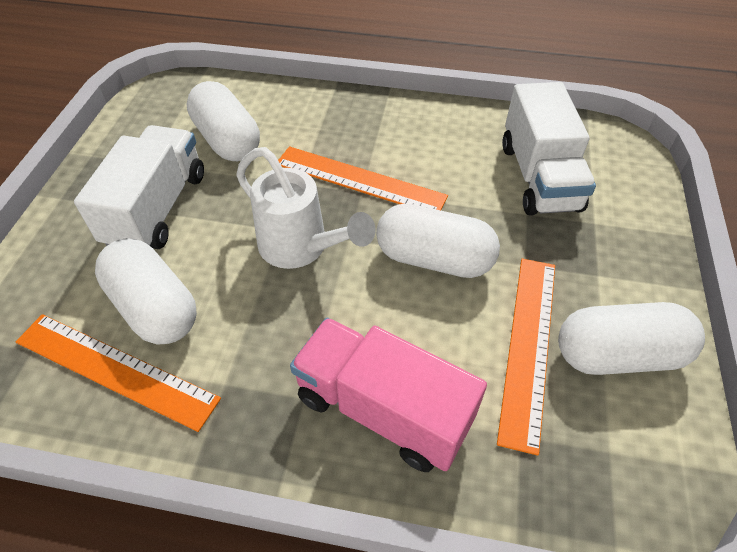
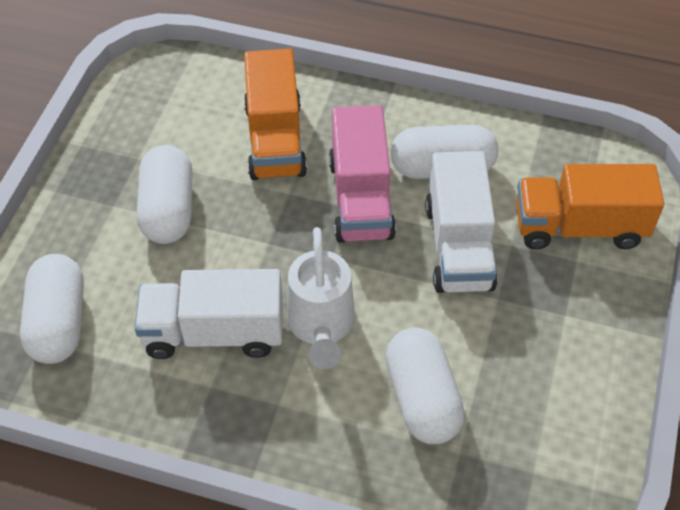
orange ruler: 3 -> 0
orange truck: 0 -> 2

